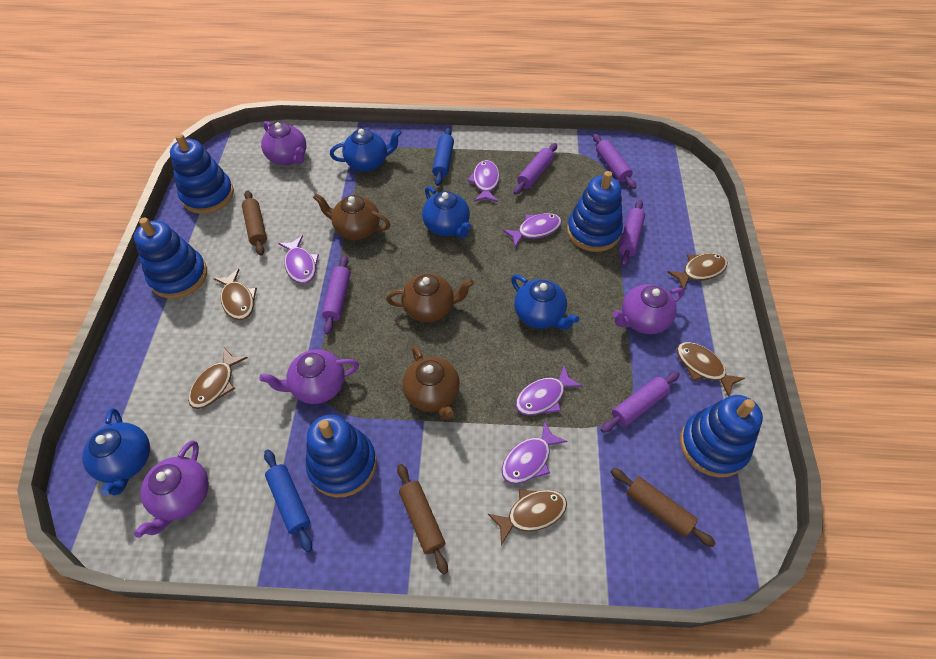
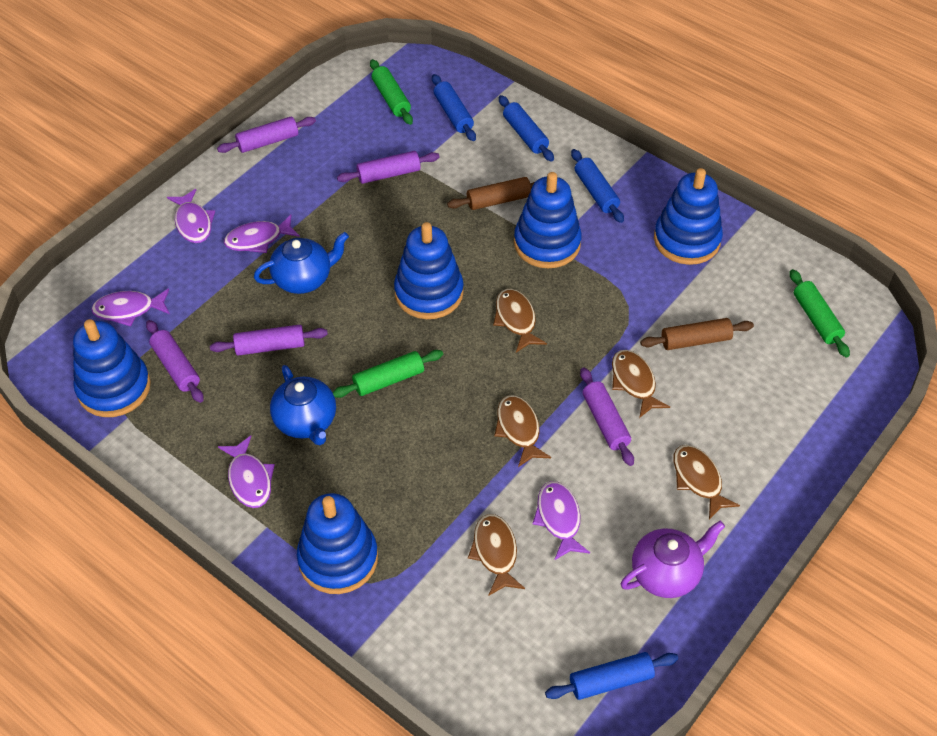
blue rolling pin: 2 -> 4
blue teapot: 4 -> 2
brown rolling pin: 3 -> 2
brown teapot: 3 -> 0
green rolling pin: 0 -> 3
purple teapot: 4 -> 1

